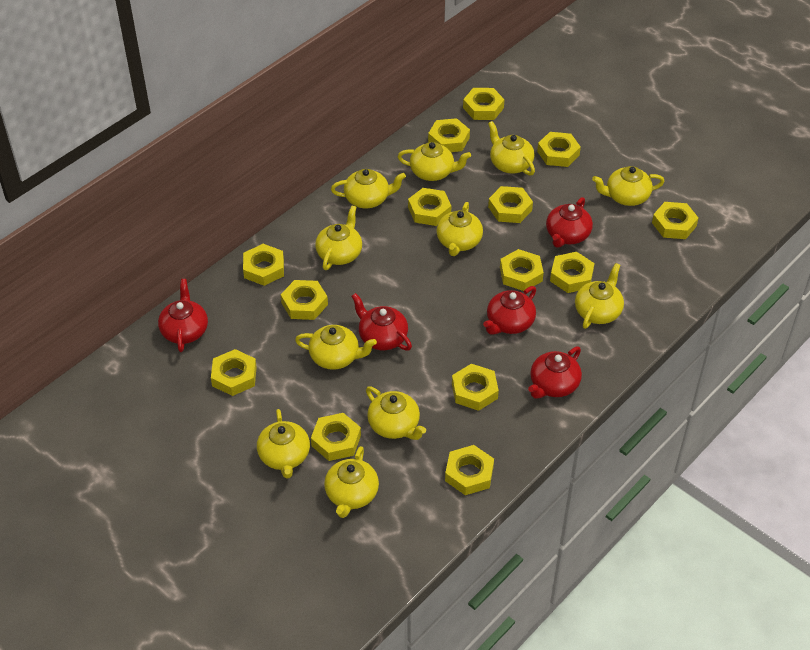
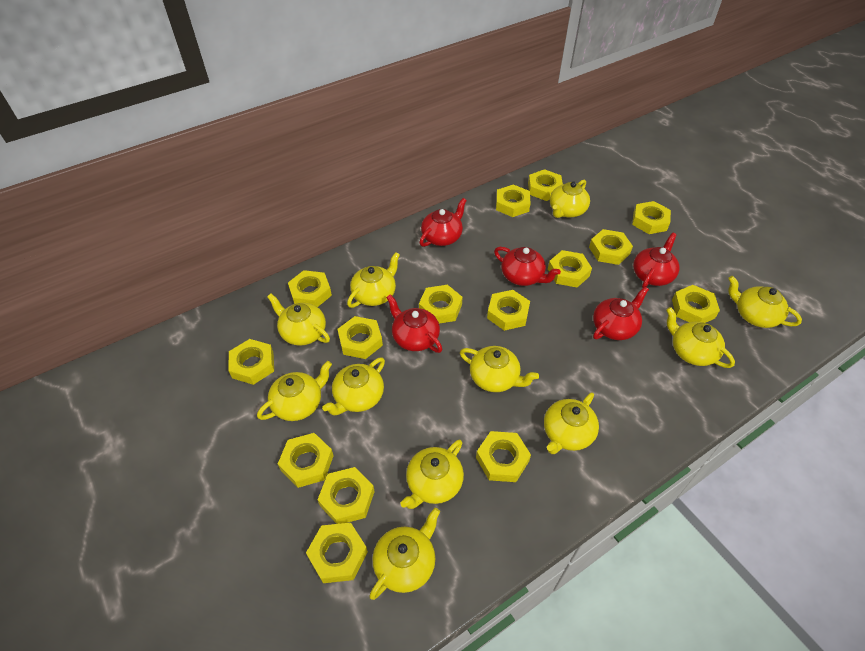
yellow nut: 14 -> 15

